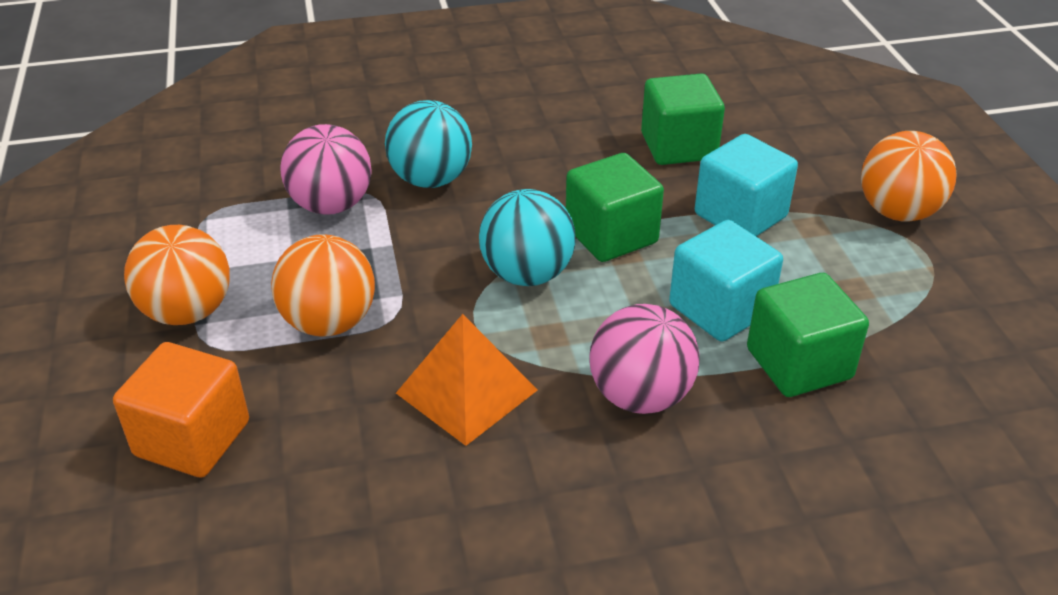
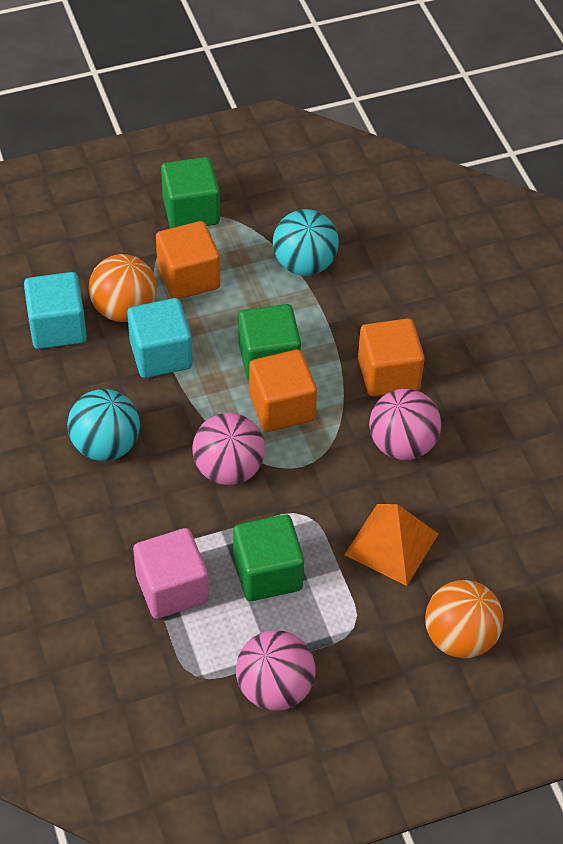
orange ball: 3 -> 2
orange cube: 1 -> 3
pink ball: 2 -> 3
pink cube: 0 -> 1

